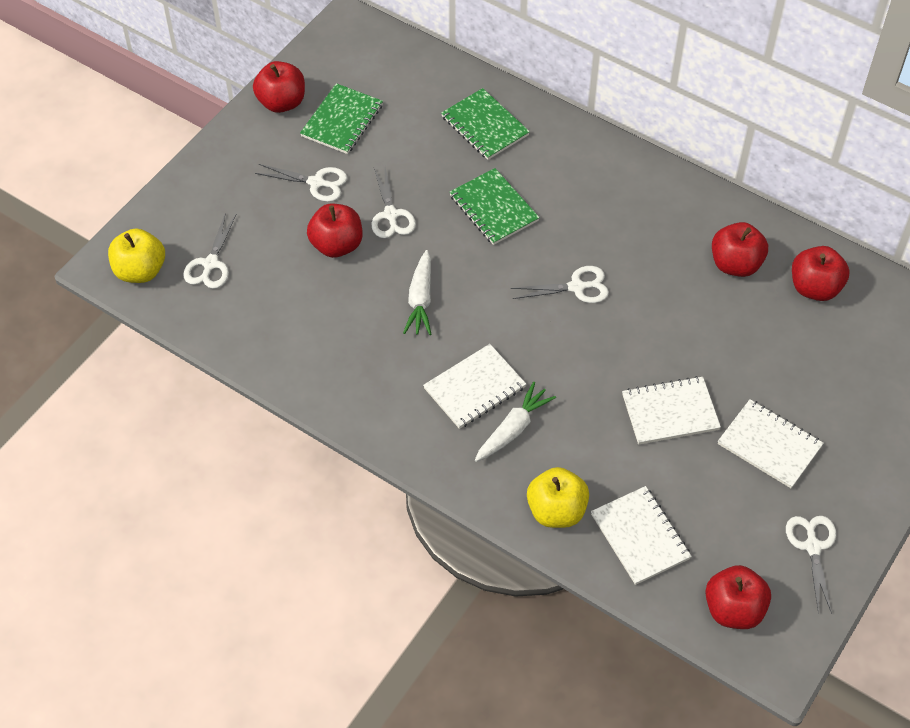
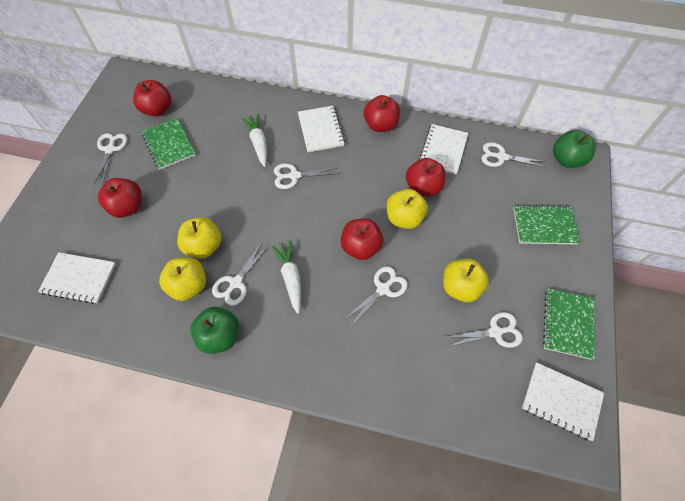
green apple: 0 -> 2
white scissors: 5 -> 6
yellow apple: 2 -> 4

